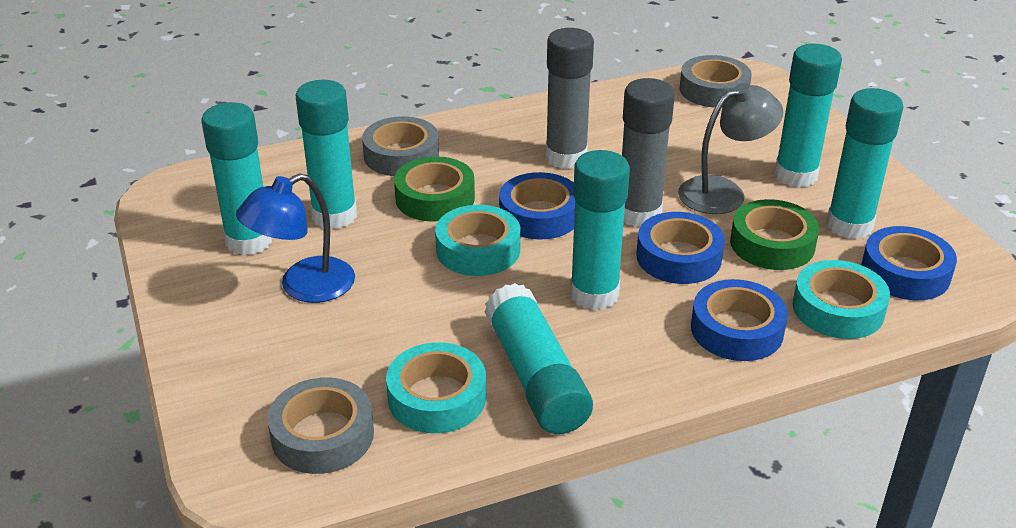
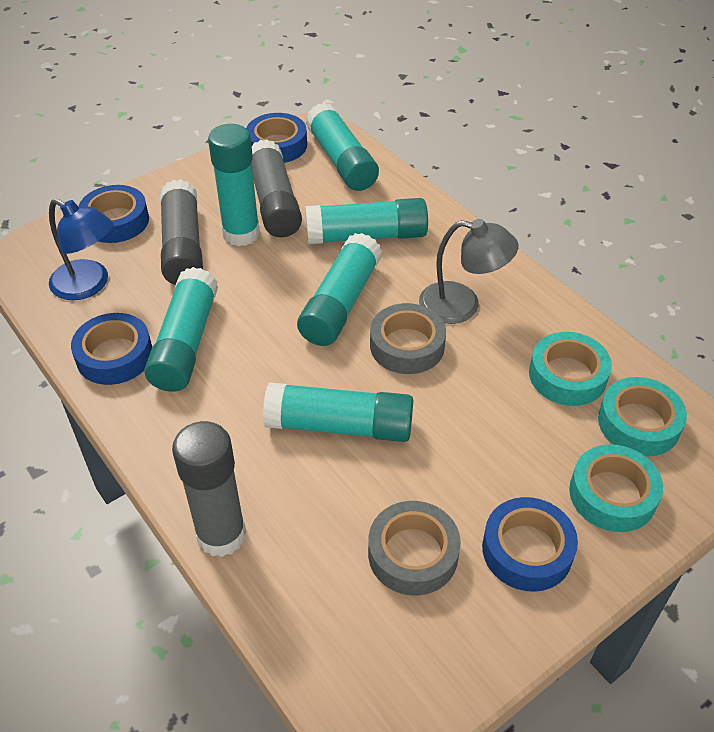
green tape: 2 -> 0
grey glue stick: 2 -> 3
grey tape: 3 -> 2

